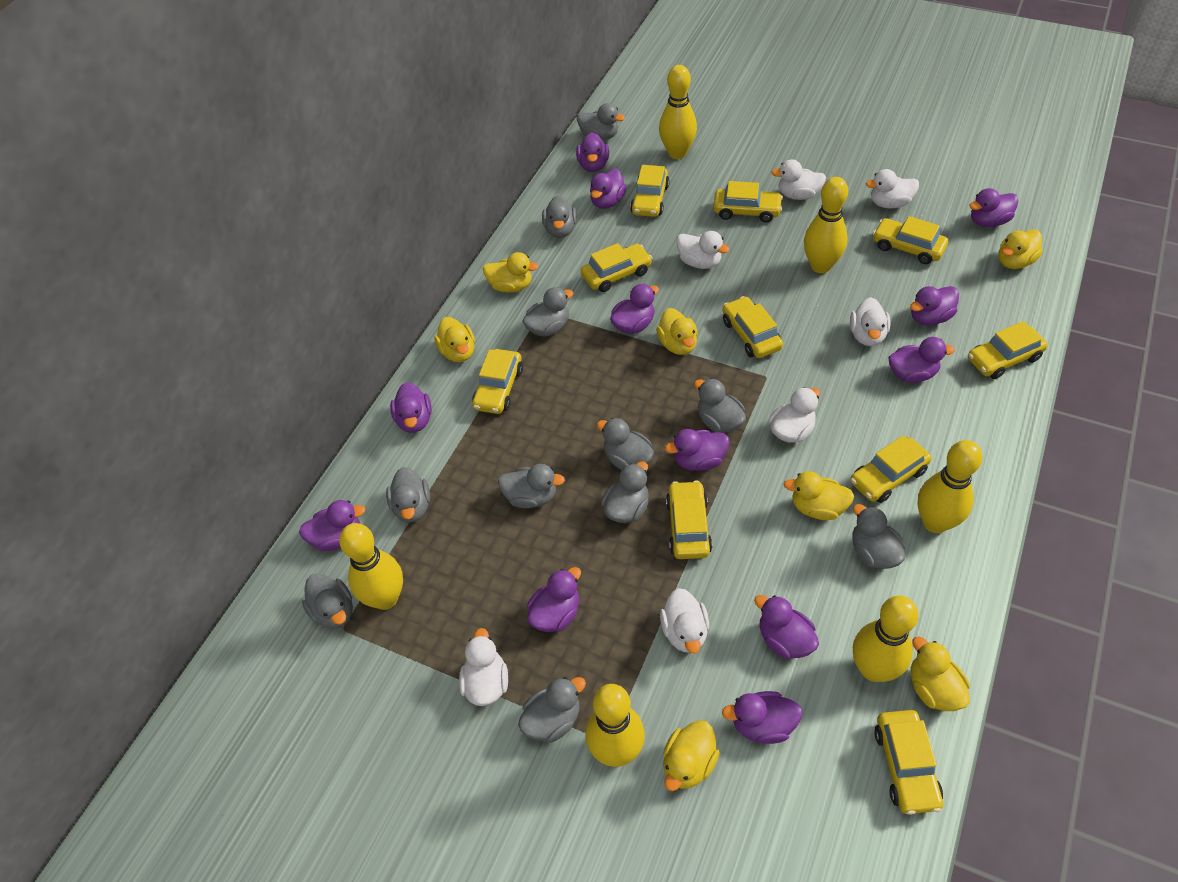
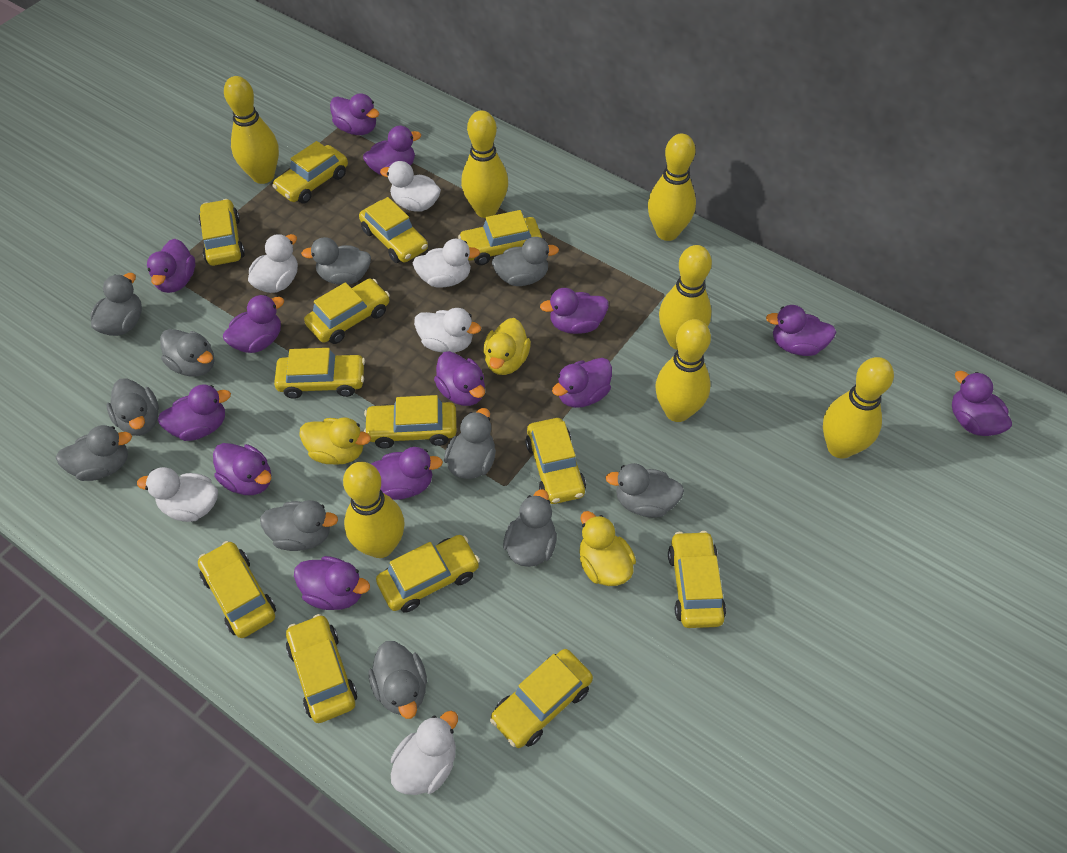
purple duck: 12 -> 13
white duck: 7 -> 6
yellow bowling pin: 6 -> 7
yellow car: 10 -> 13
yellow duck: 7 -> 3

